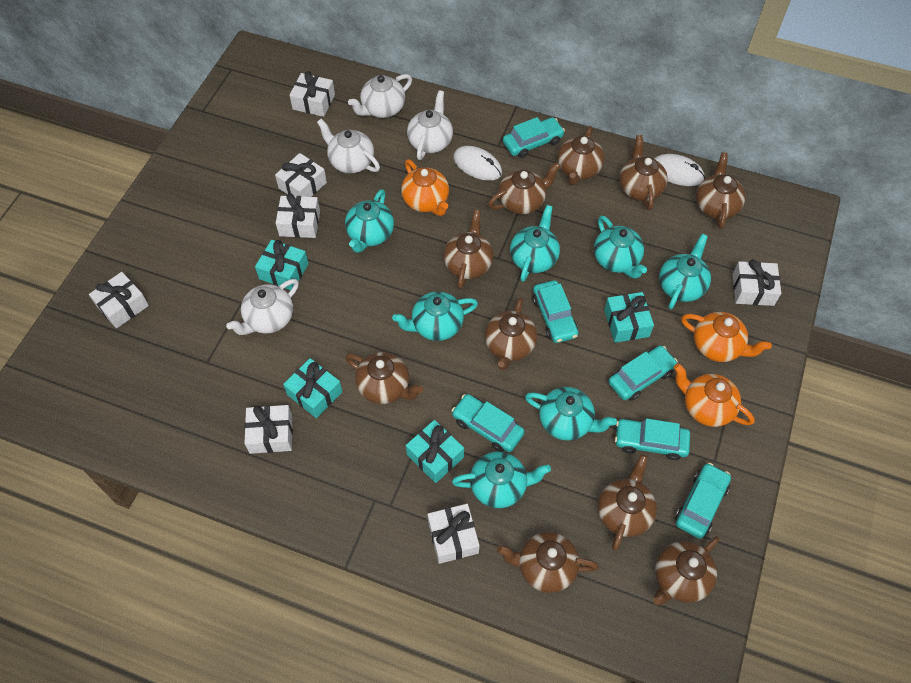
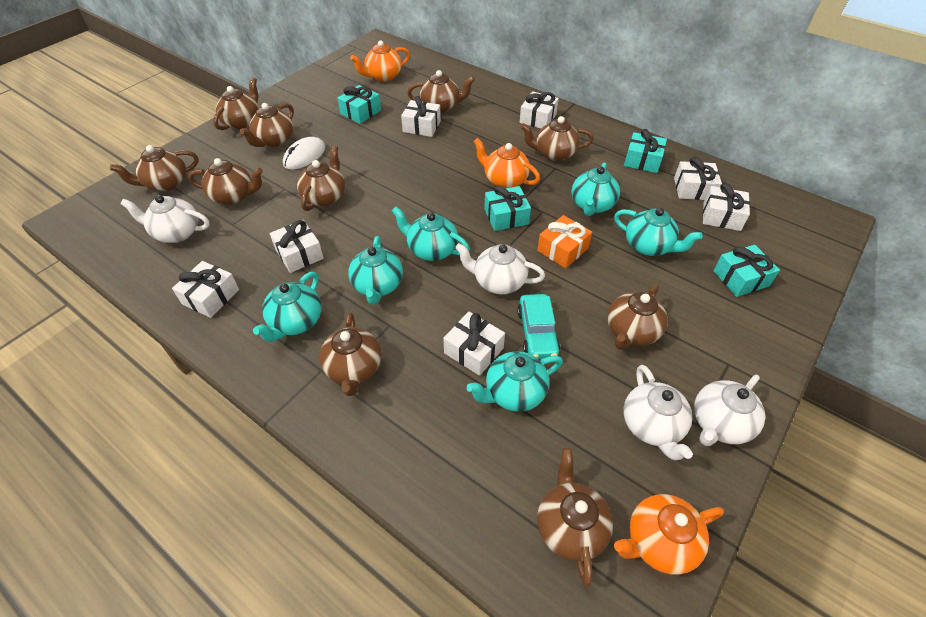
orange gift: 0 -> 1
turquoise car: 6 -> 1
turquoise teapot: 7 -> 6
white mouse: 2 -> 1

